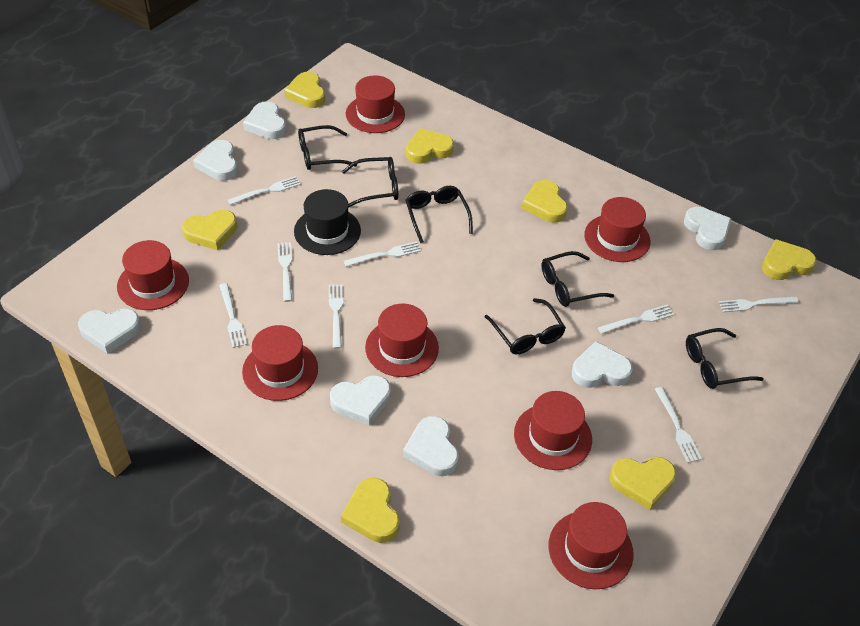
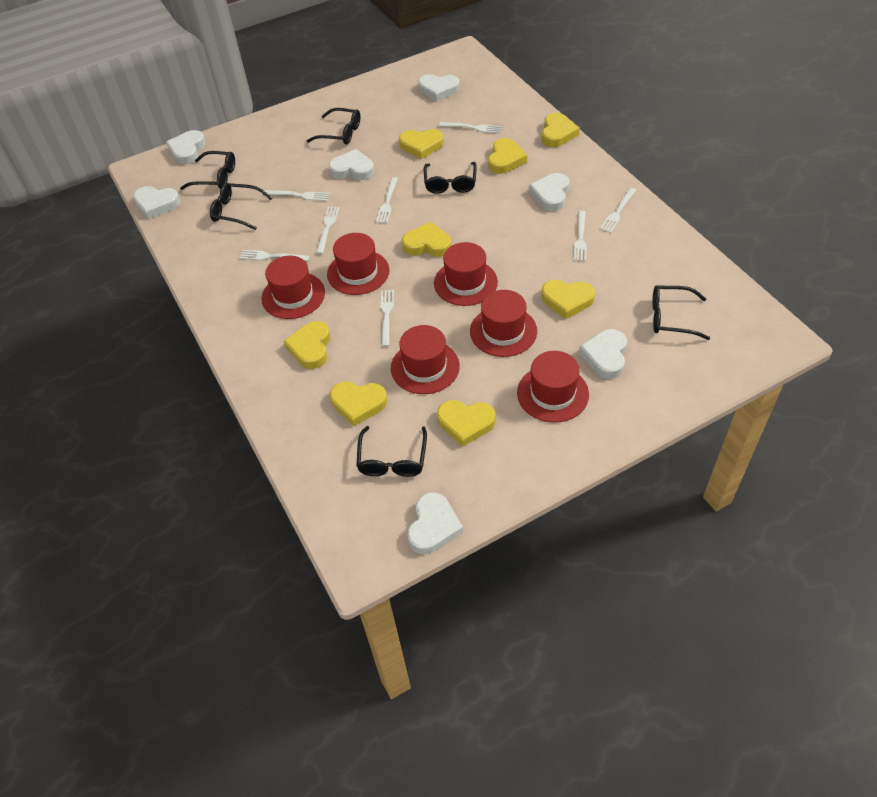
black hat: 1 -> 0
red hat: 7 -> 6
yellow heart: 7 -> 8

